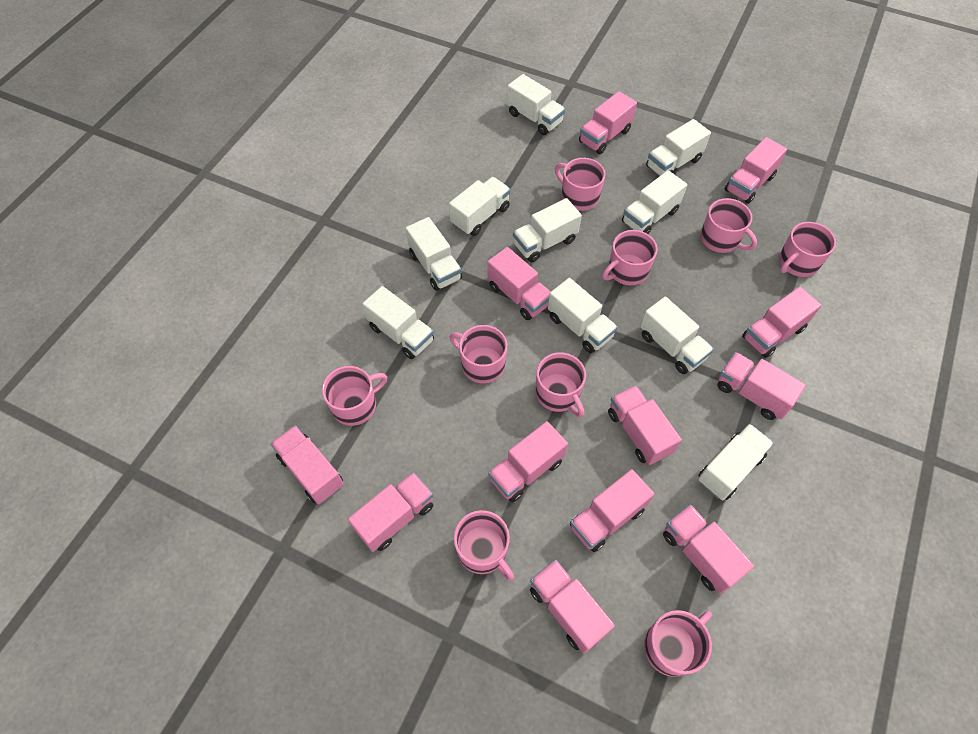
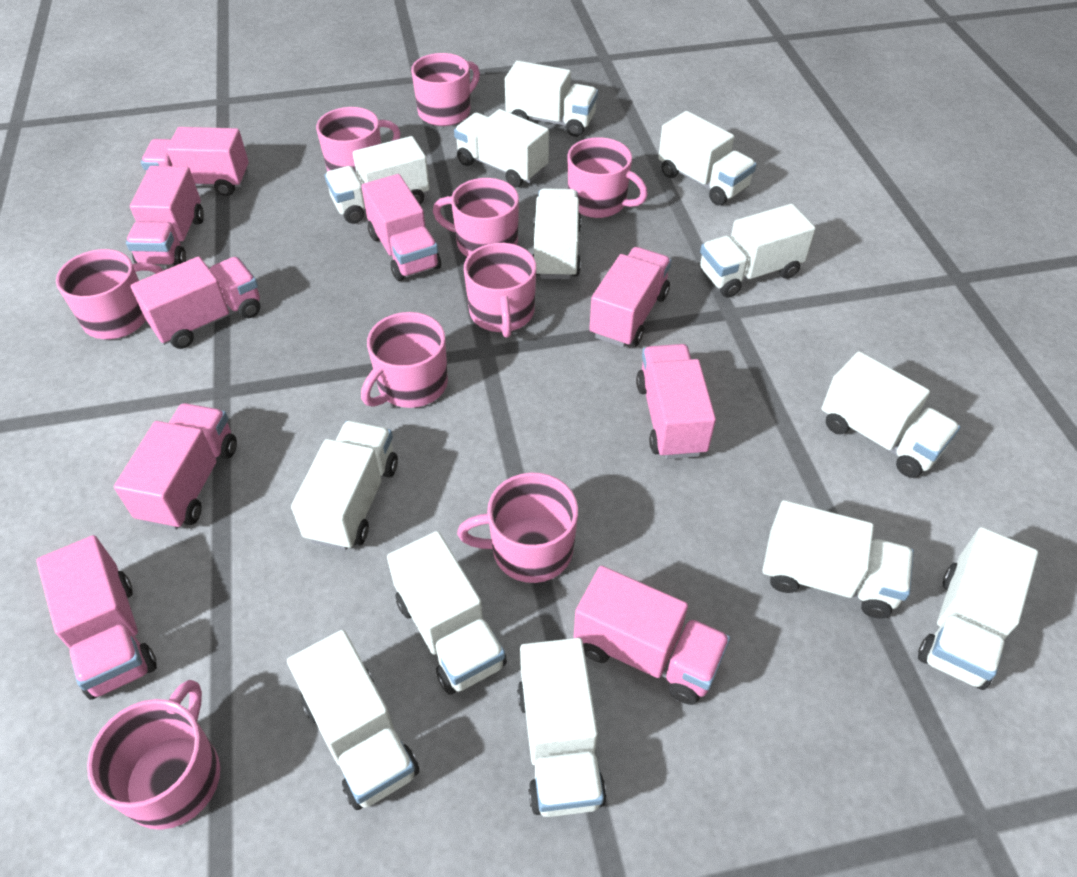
pink truck: 12 -> 9
white truck: 10 -> 13

